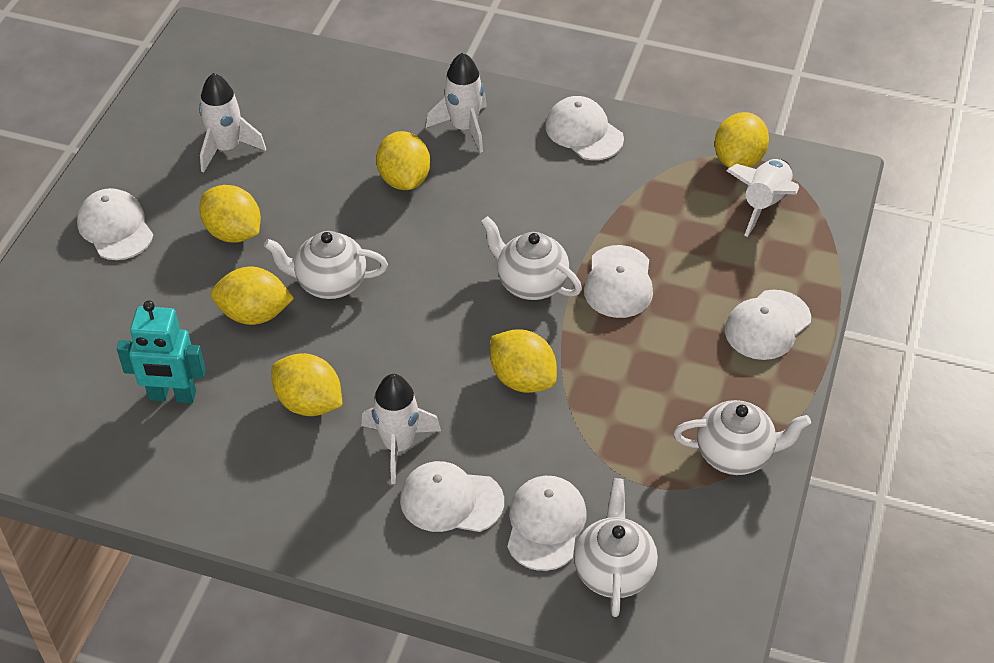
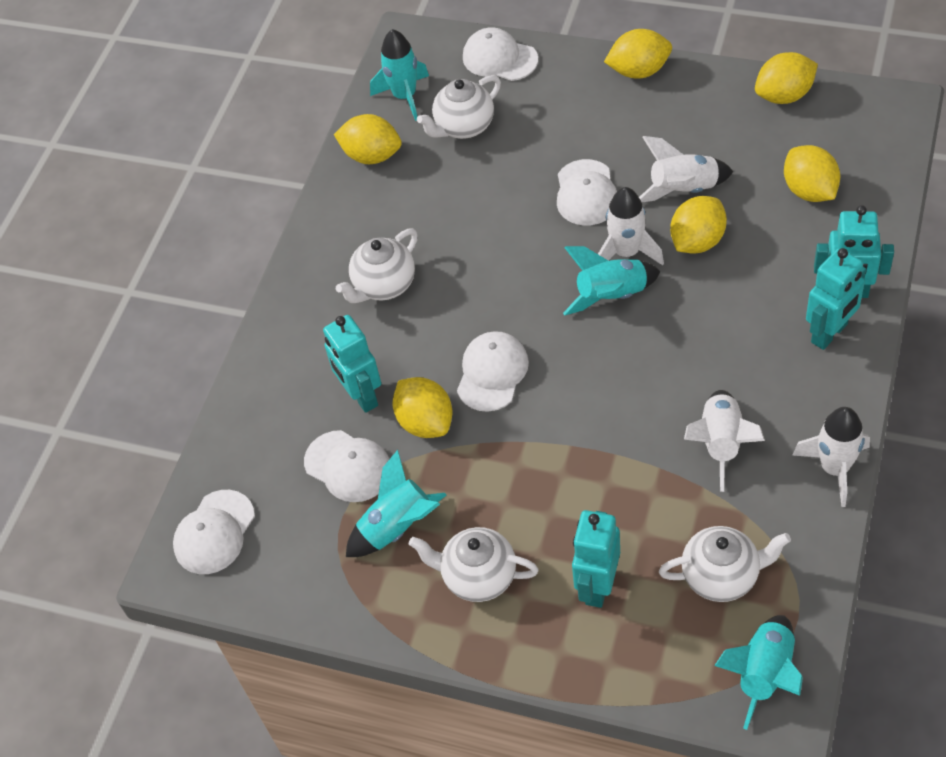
turquoise robot: 1 -> 4
turquoise rocket: 0 -> 4
white cap: 6 -> 5

